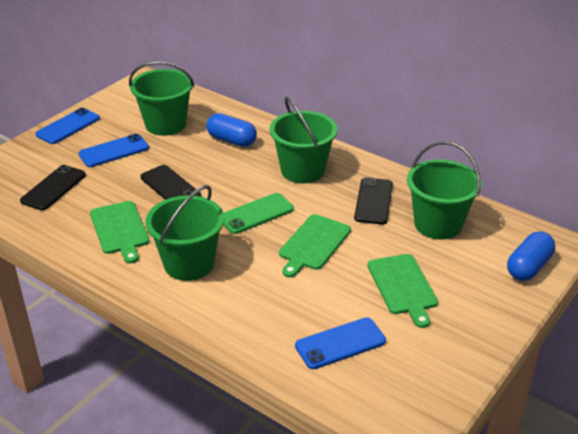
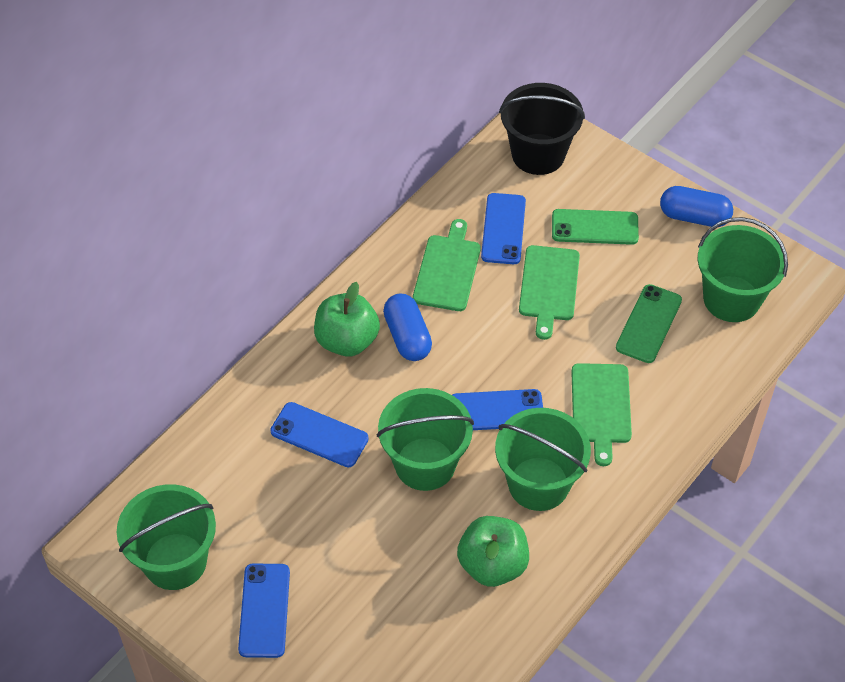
black bucket: 0 -> 1
black phone: 3 -> 0
blue phone: 3 -> 4
green apple: 0 -> 2
green phone: 1 -> 2

